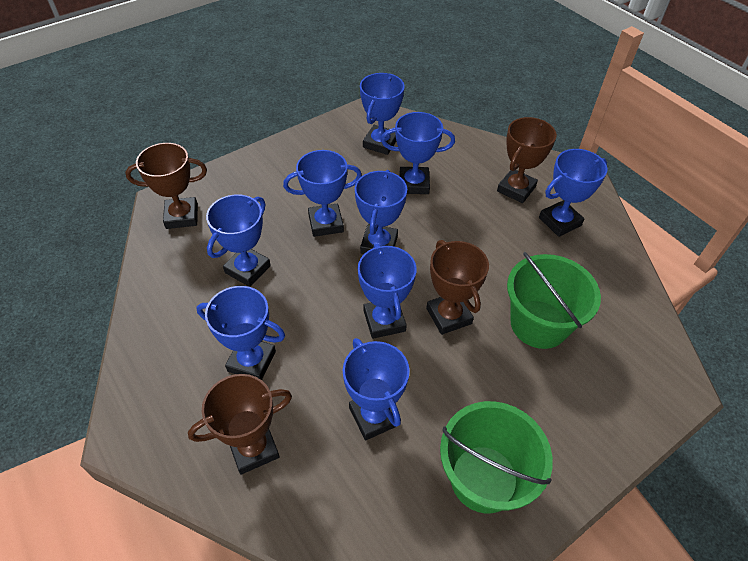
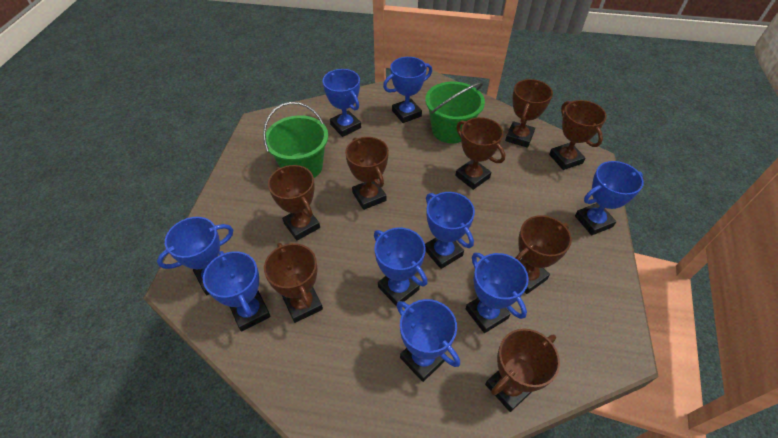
brown trophy: 4 -> 8

